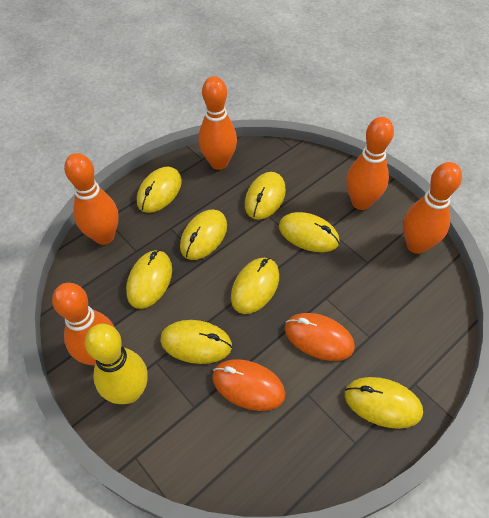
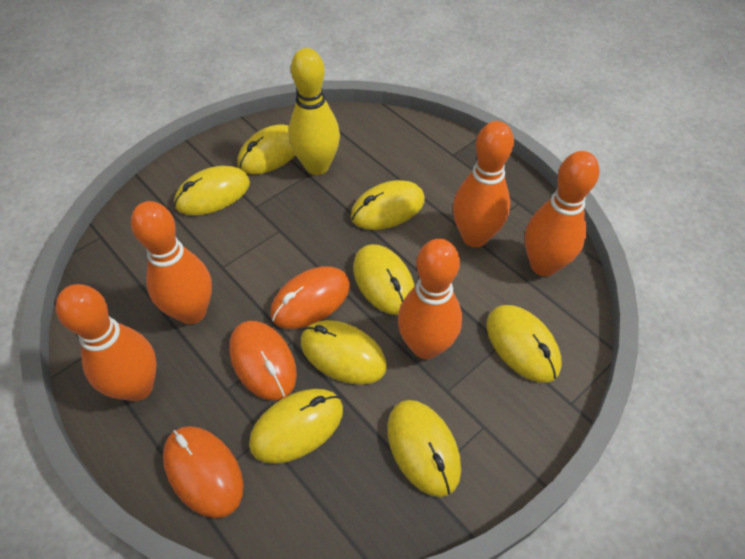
orange mouse: 2 -> 3

